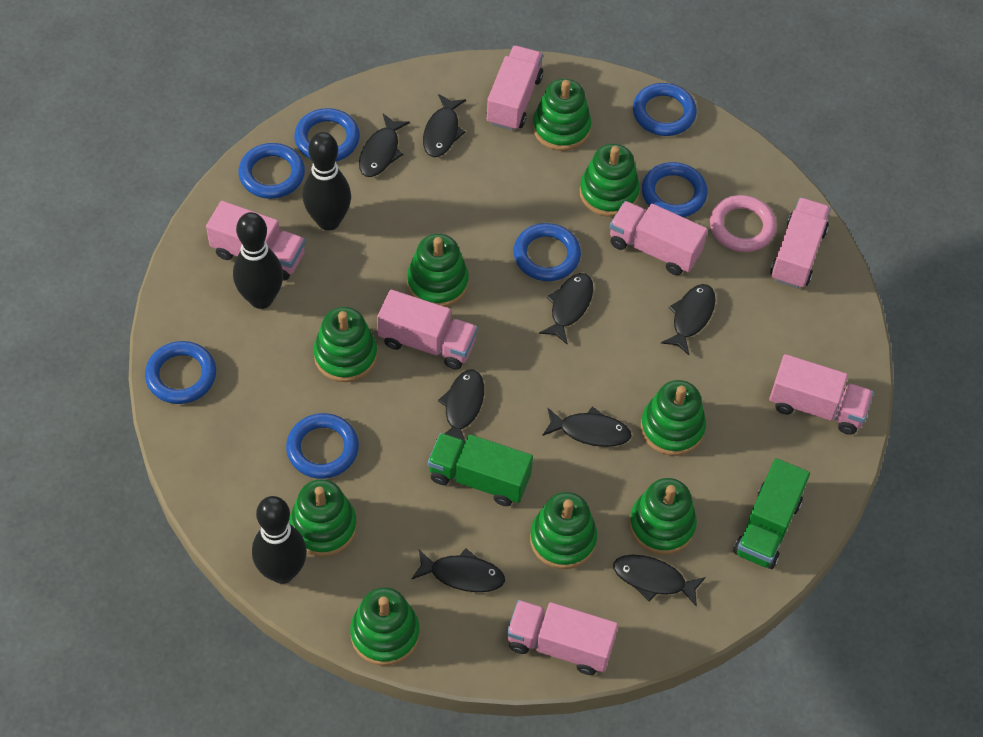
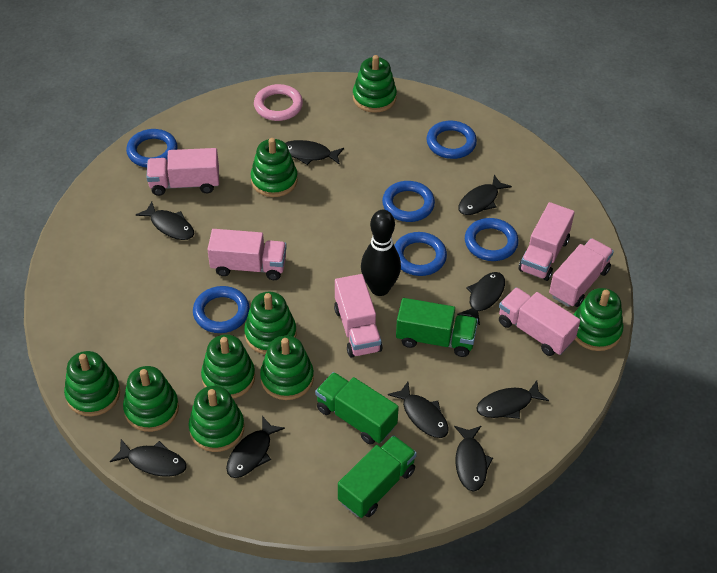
black bowling pin: 3 -> 1
black fish: 8 -> 9
blue ring: 7 -> 6
green truck: 2 -> 3
pink truck: 7 -> 6

